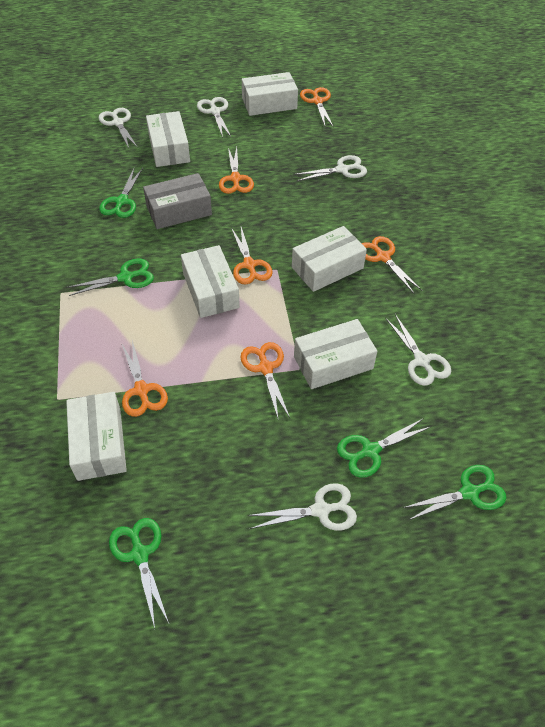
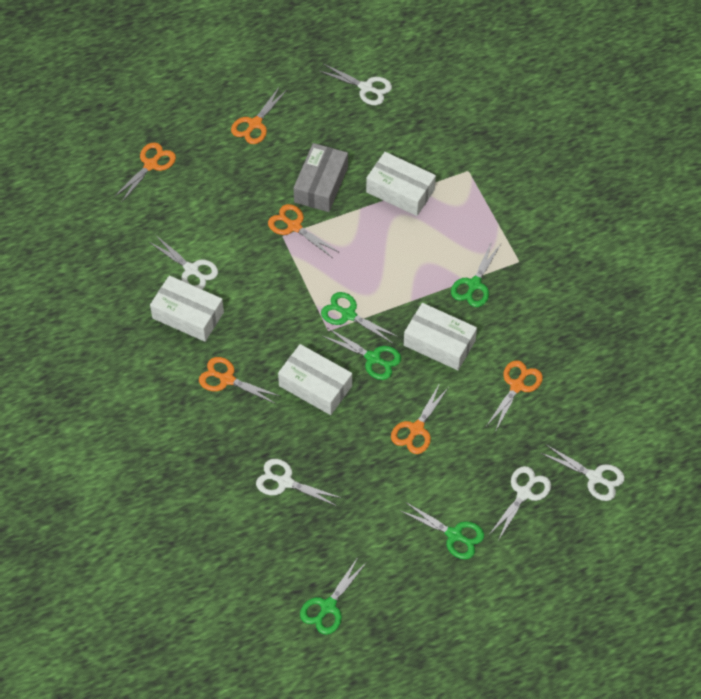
white box: 6 -> 4

